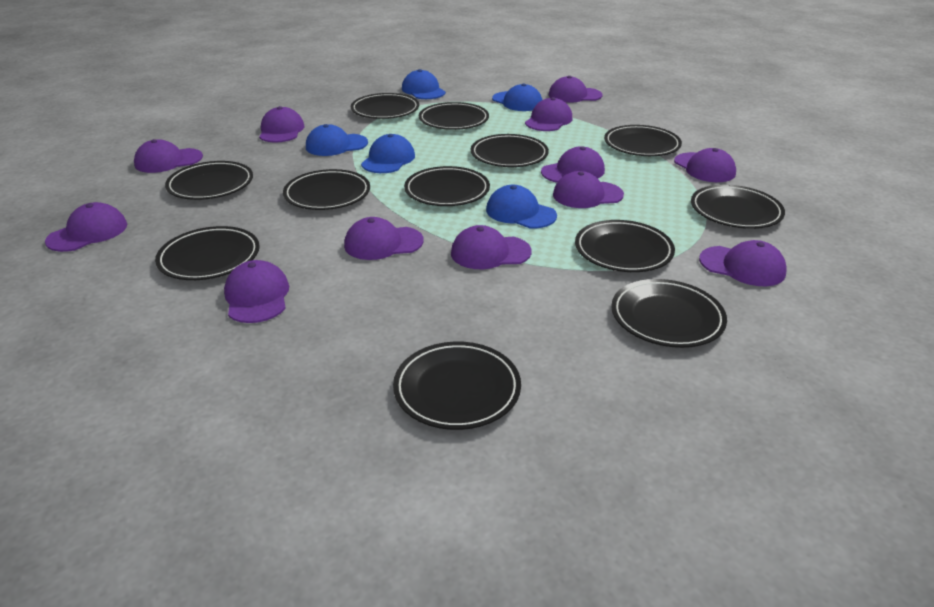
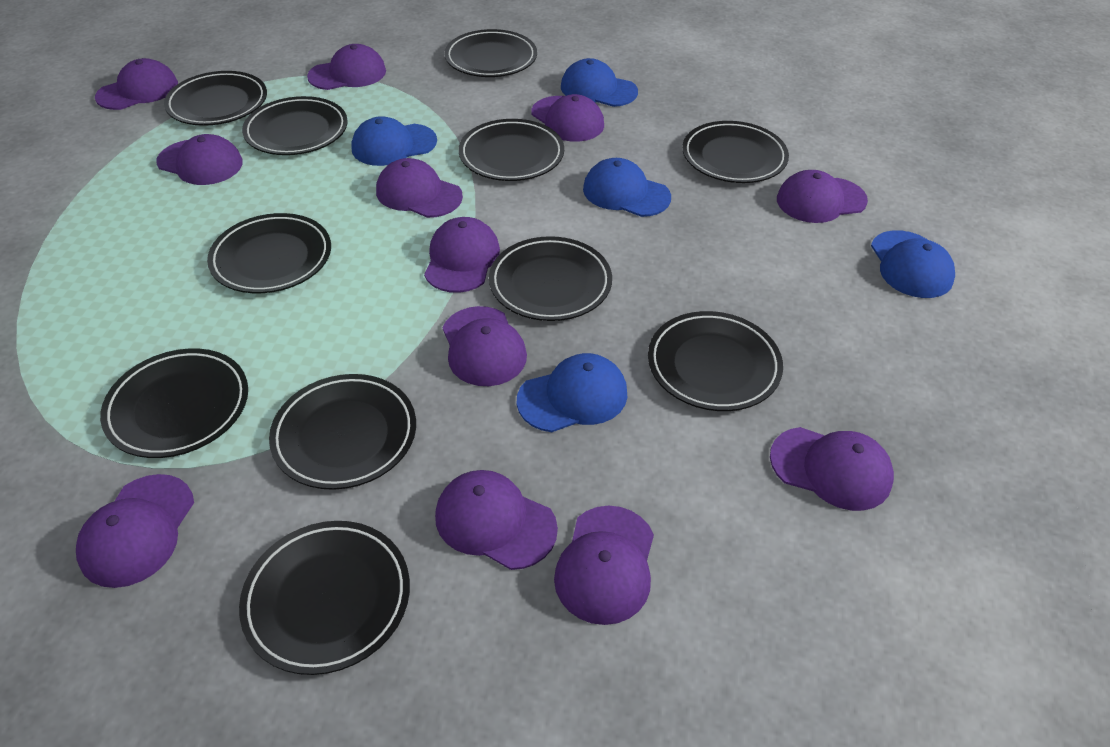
black plate: 12 -> 11

